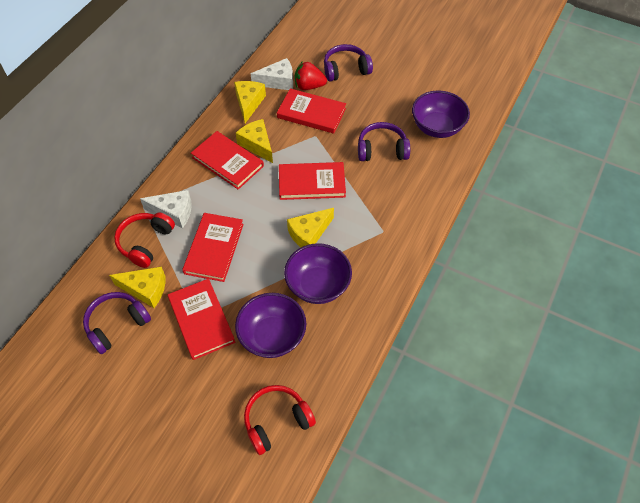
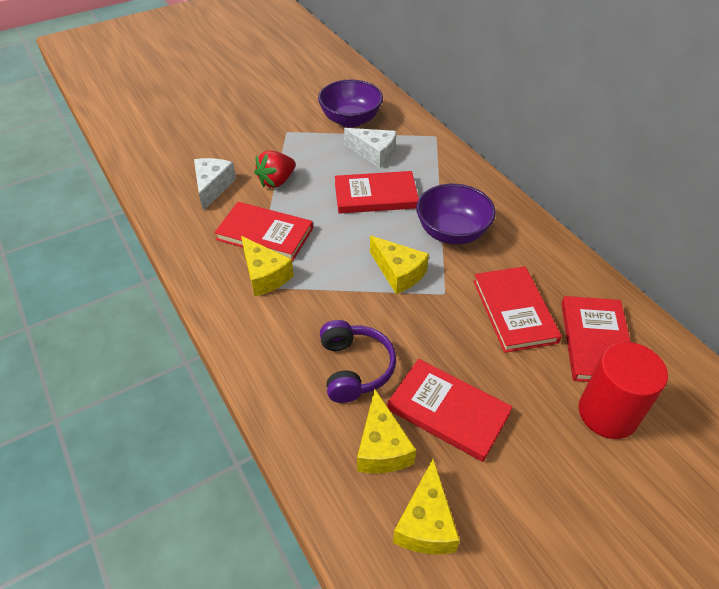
purple bowl: 3 -> 2
purple headphones: 3 -> 1
red cylinder: 0 -> 1
red headphones: 2 -> 0

